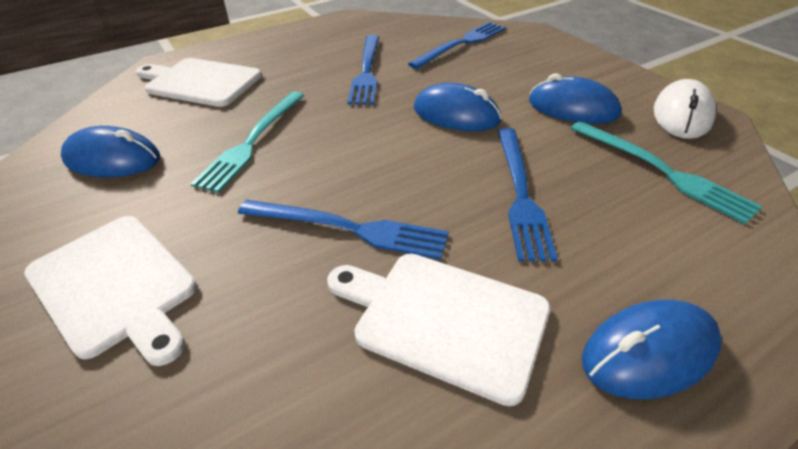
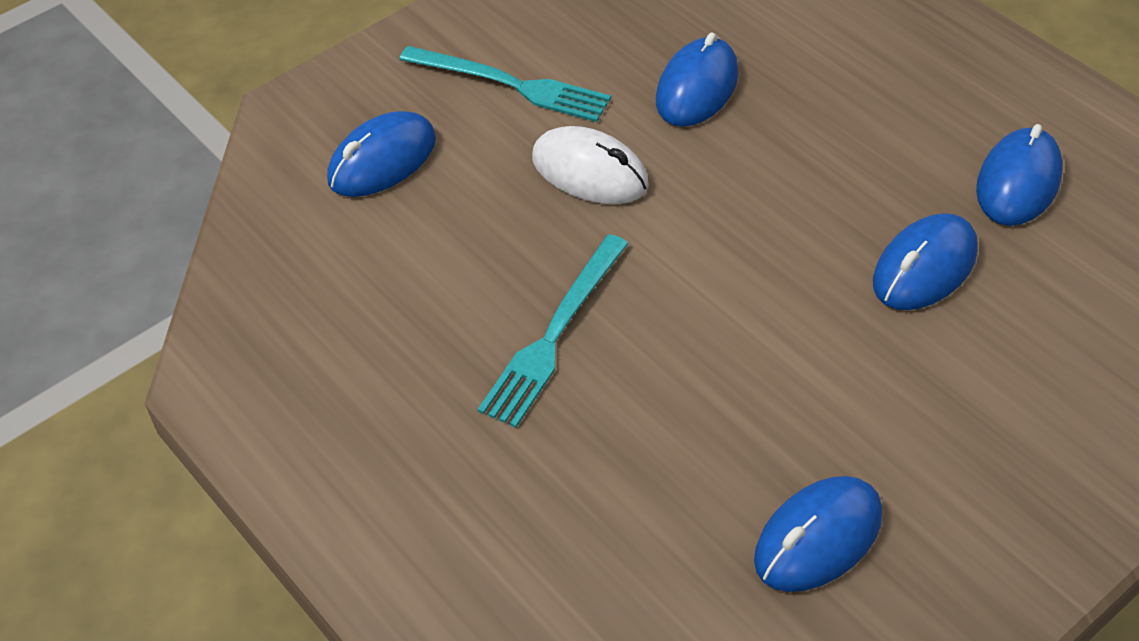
blue fork: 4 -> 0
blue mouse: 4 -> 5
white cutting board: 3 -> 0

